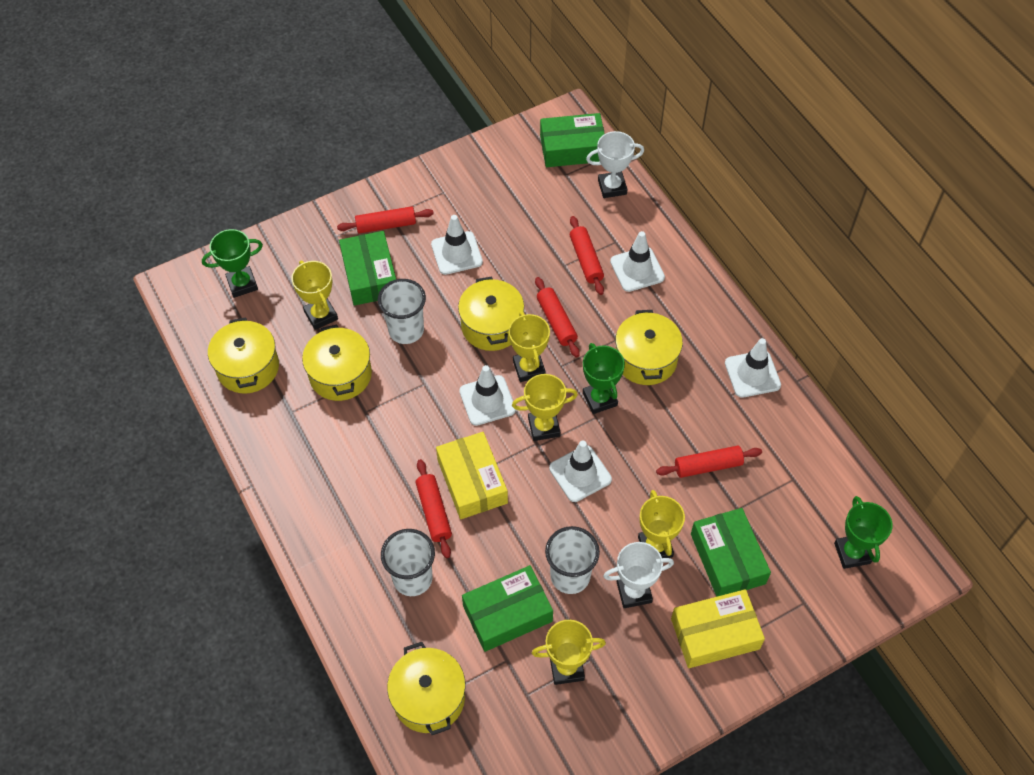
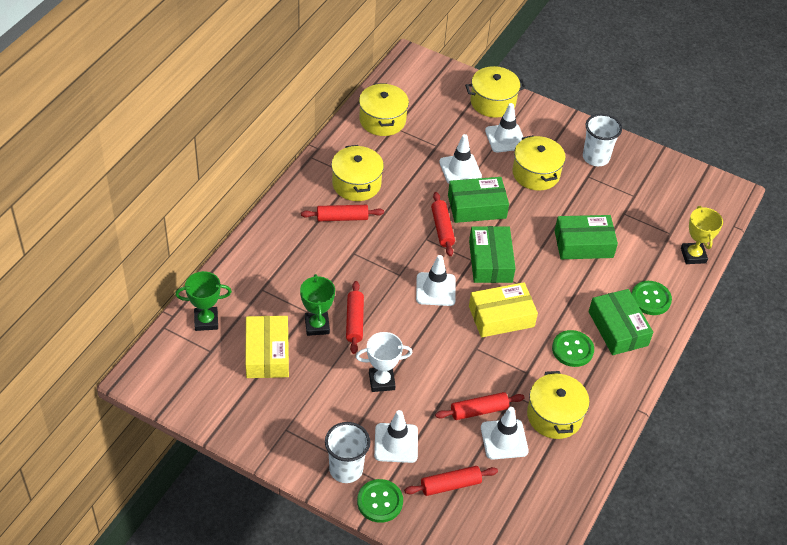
green button: 0 -> 3
green trophy: 3 -> 2
white cup: 3 -> 2
white trophy: 2 -> 1
yellow trophy: 5 -> 1

